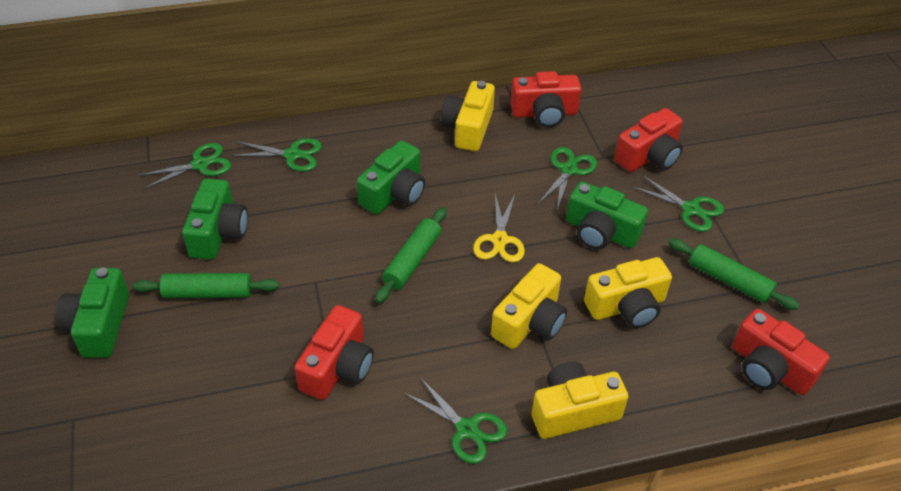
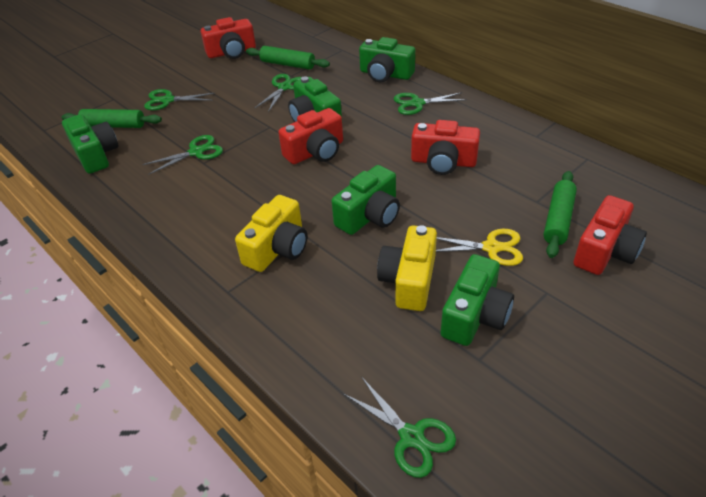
green camera: 4 -> 5
yellow camera: 4 -> 2

